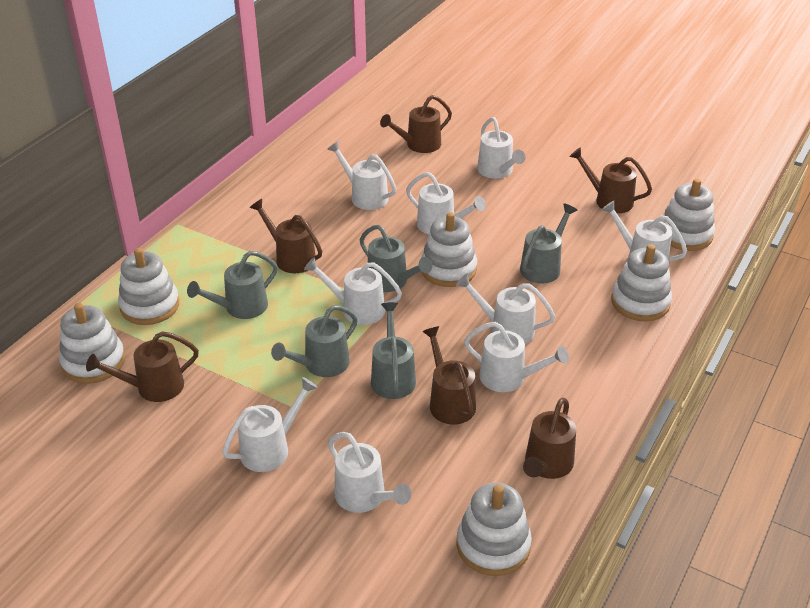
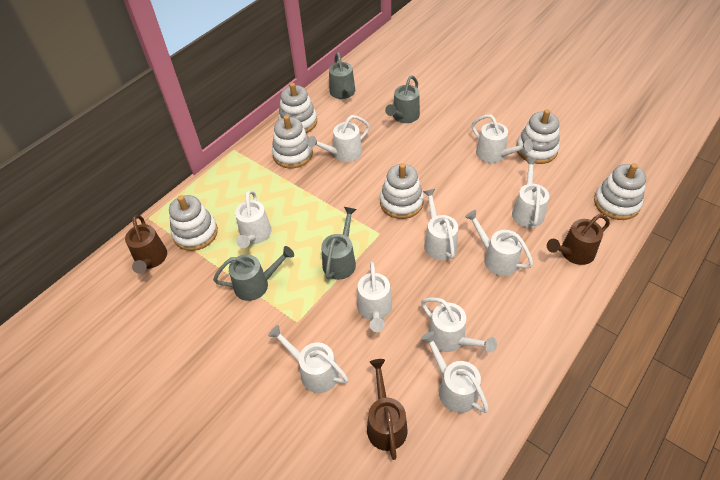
brown watering can: 6 -> 3
grey watering can: 5 -> 4
white watering can: 9 -> 10

